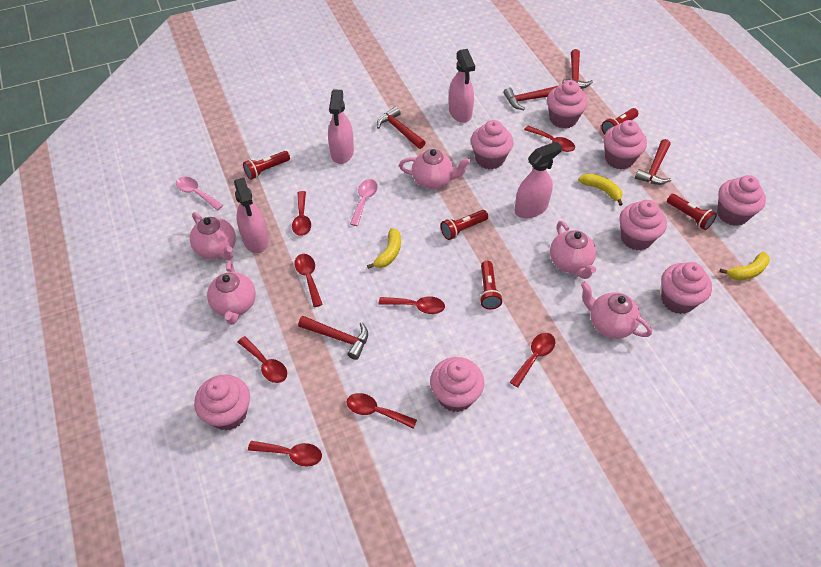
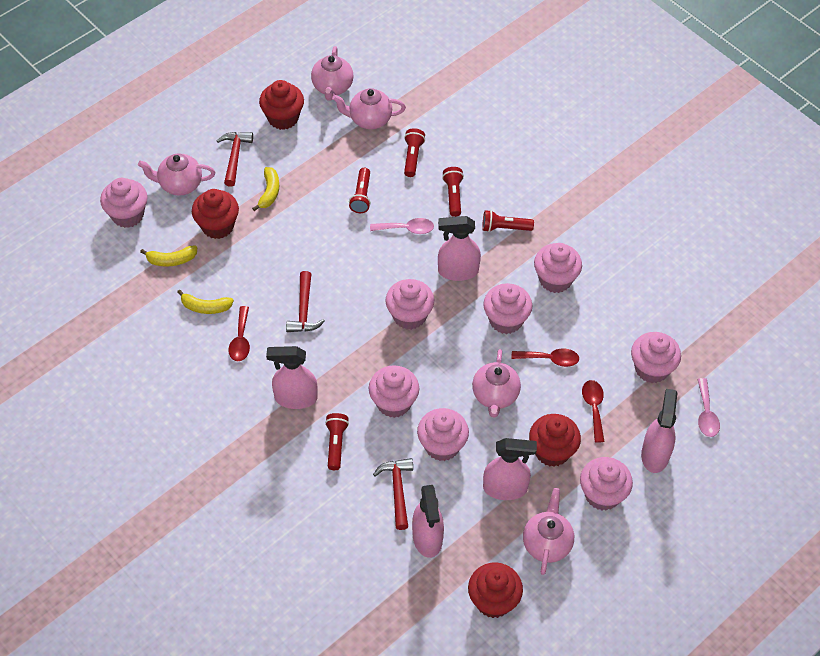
pink spray bottle: 4 -> 5
red cupcake: 0 -> 4
red hammer: 5 -> 3
red spoon: 8 -> 3

